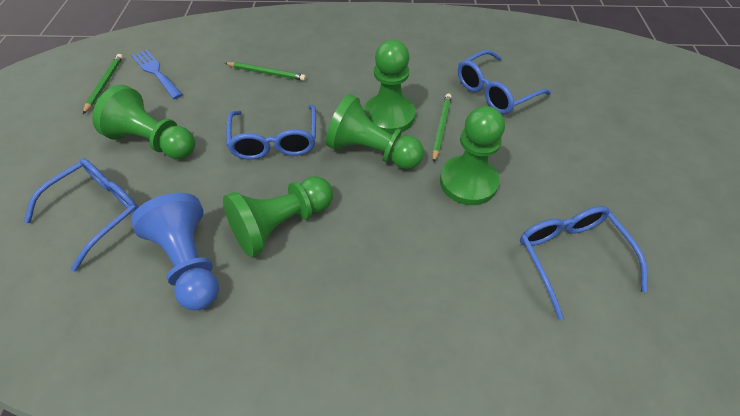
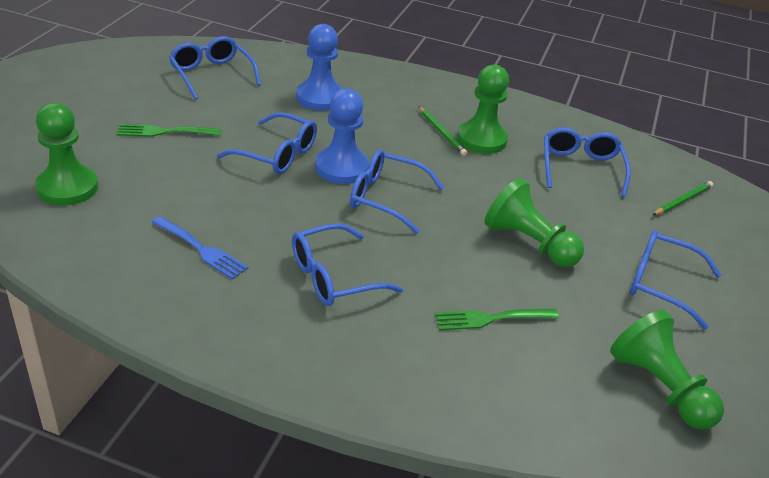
blue glasses: 4 -> 6
blue pawn: 1 -> 2
green fork: 0 -> 2
green pawn: 5 -> 4
green pencil: 3 -> 2

